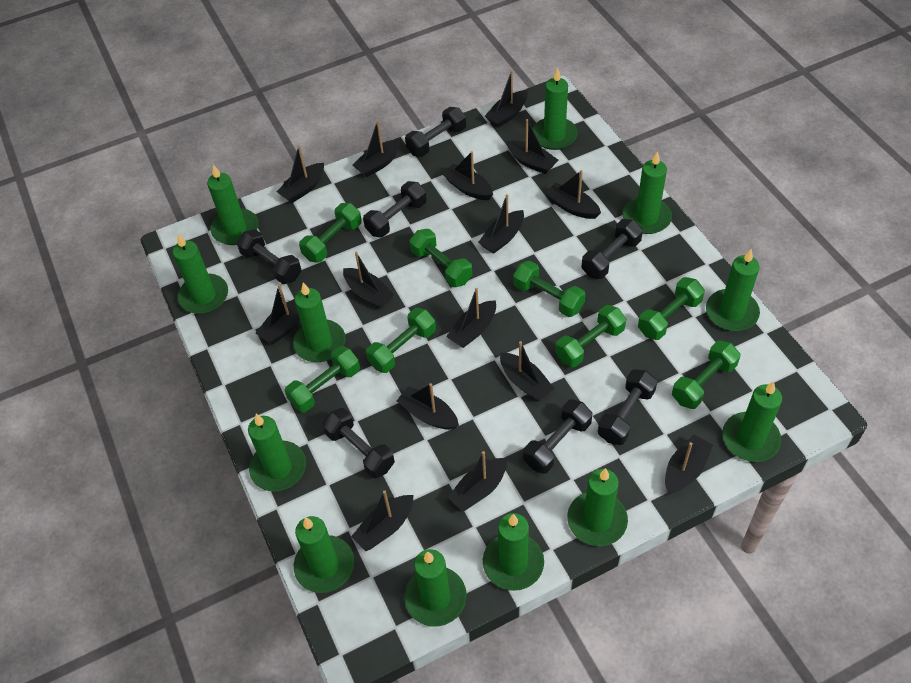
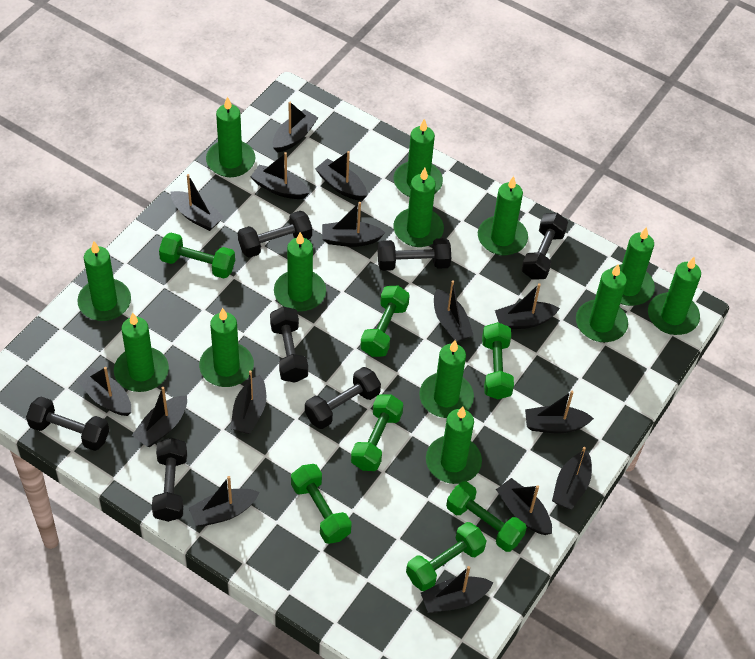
green candle: 12 -> 13
green dumbbell: 8 -> 7

